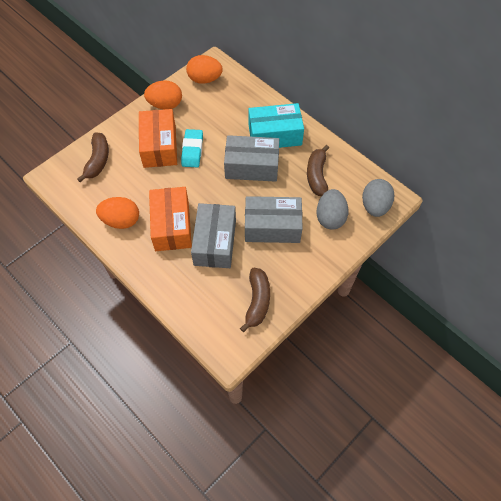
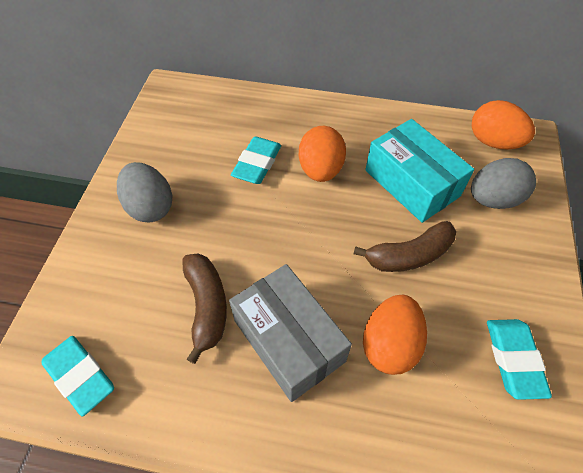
brown banana: 3 -> 2
grey box: 3 -> 1
orange box: 2 -> 0
turquoise eraser: 1 -> 3

